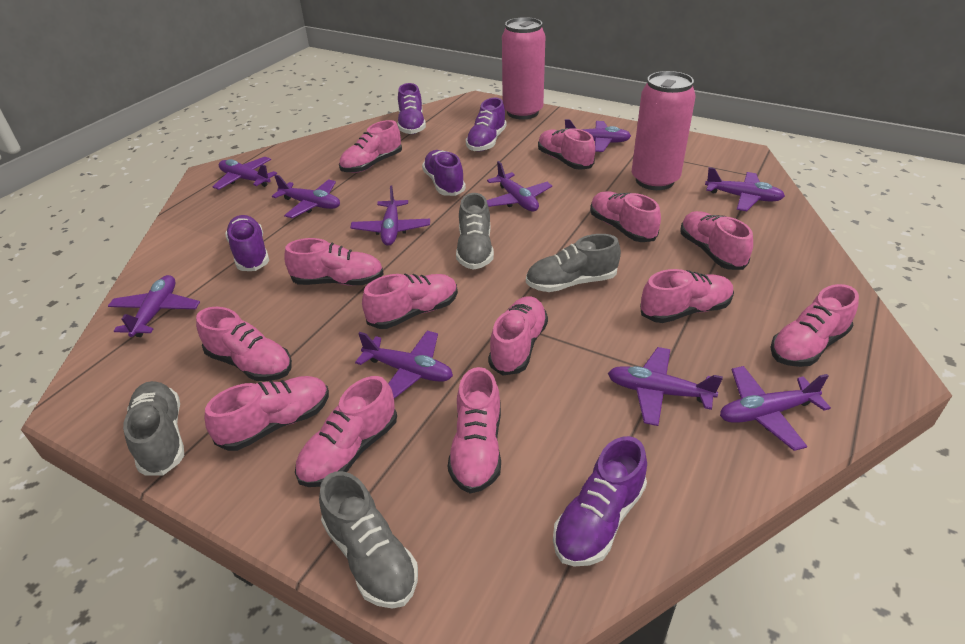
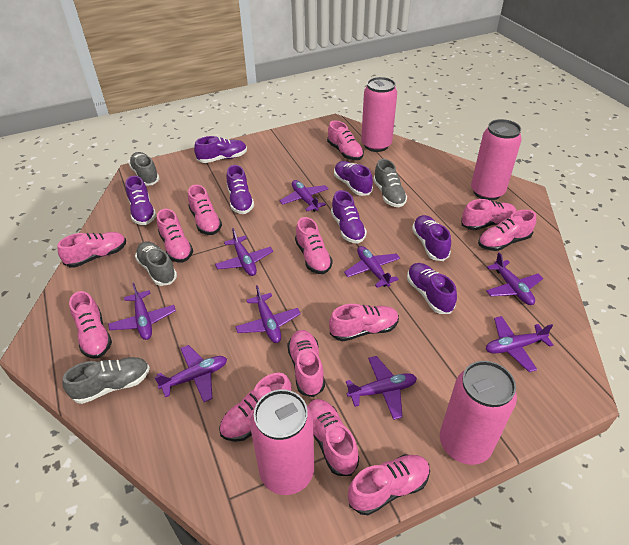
pink can: 2 -> 4
purple plane: 10 -> 9
purple shoe: 5 -> 7

